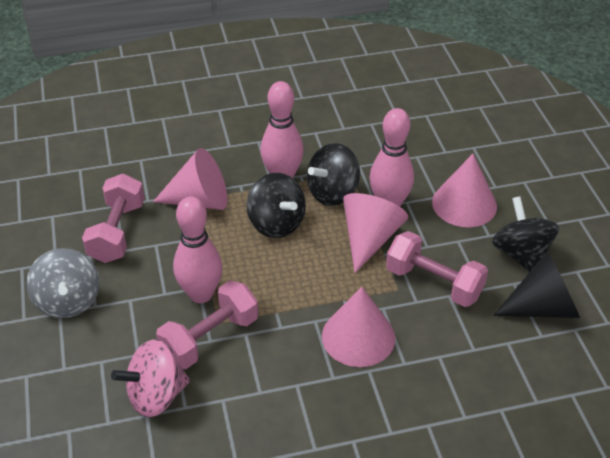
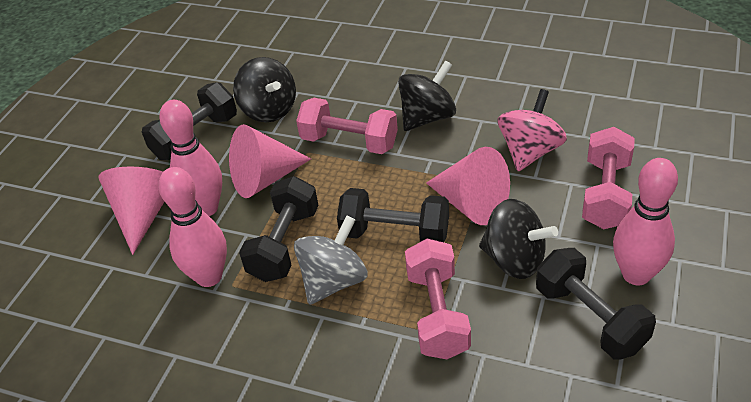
black cone: 1 -> 0
black dumbbell: 0 -> 4
pink cone: 4 -> 3

